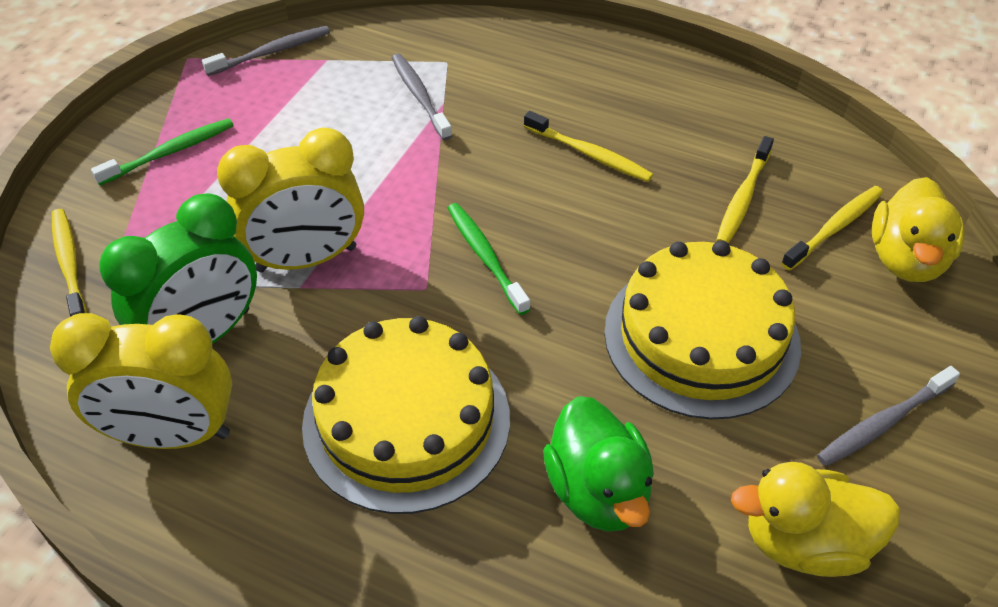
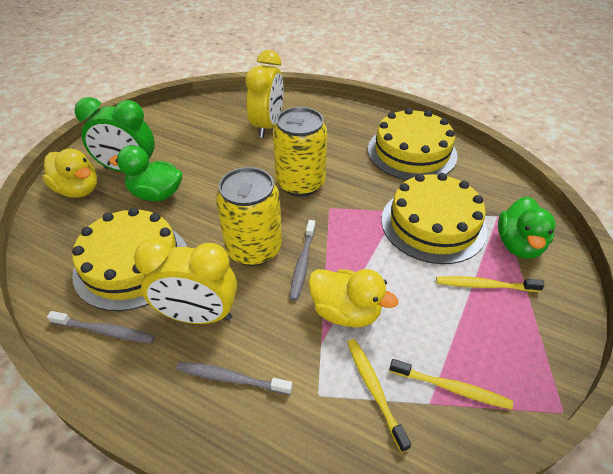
green duck: 1 -> 2
green toothbrush: 2 -> 0
yellow cake: 2 -> 3
yellow can: 0 -> 2
yellow toothbrush: 4 -> 3

